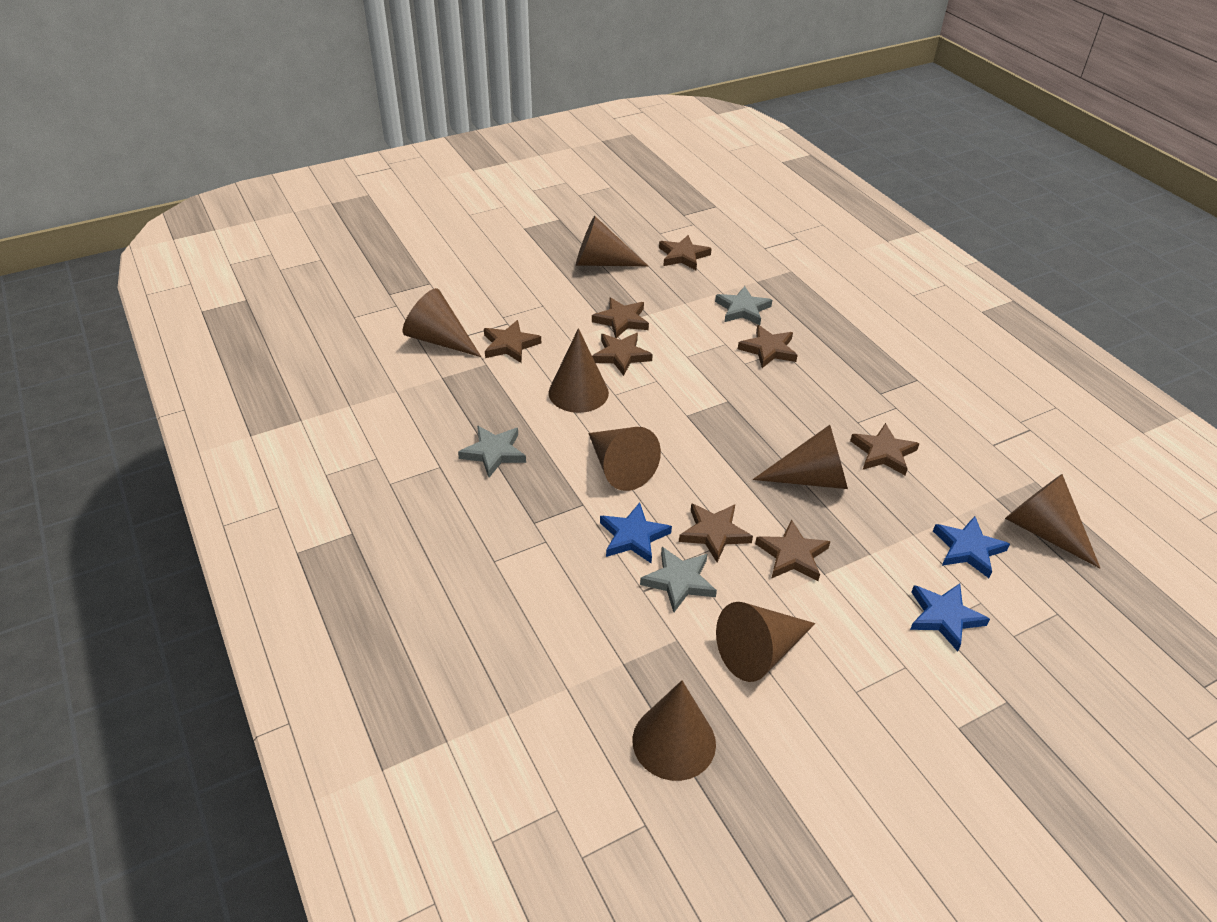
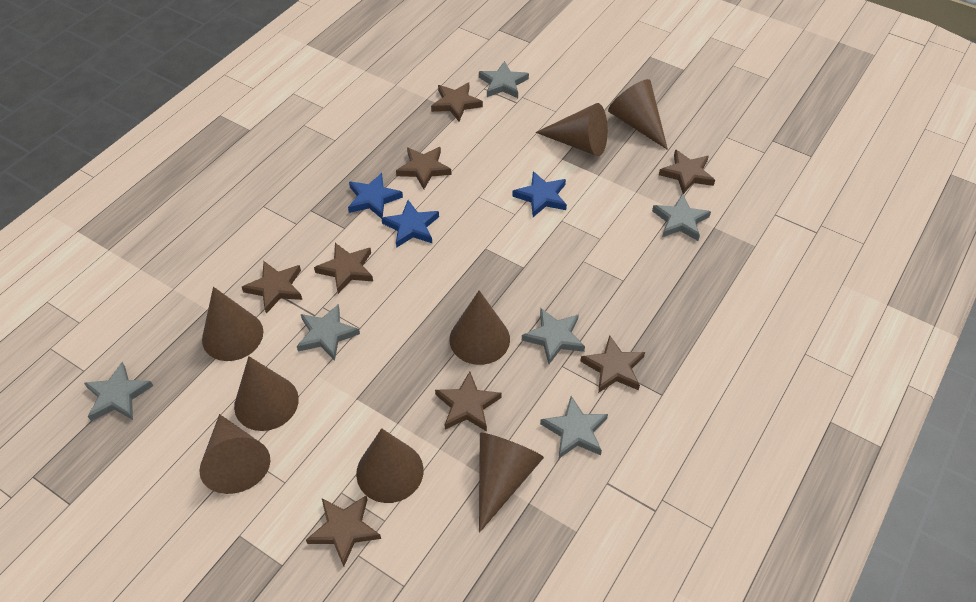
grey star: 3 -> 6

